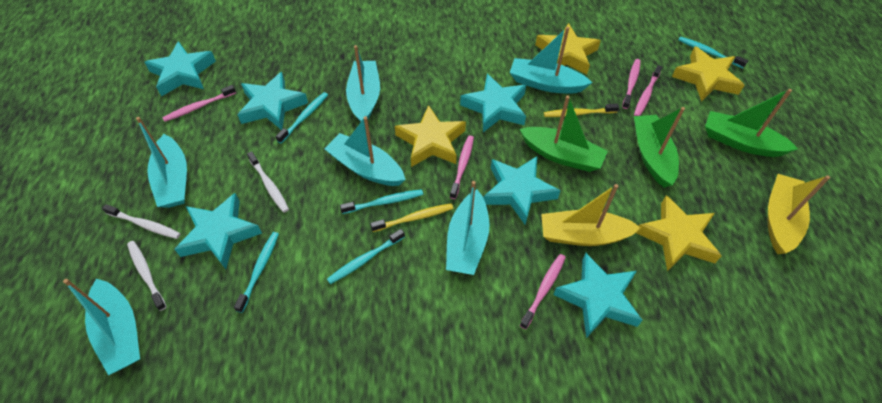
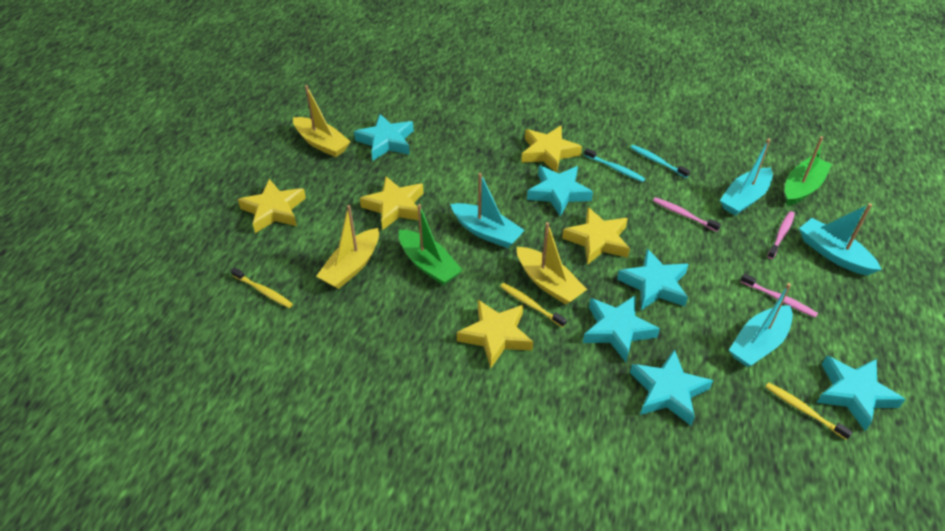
green boat: 3 -> 2
pink toothbrush: 5 -> 3
turquoise boat: 6 -> 4
turquoise toothbrush: 5 -> 2
white toothbrush: 3 -> 0
yellow boat: 2 -> 3
yellow star: 4 -> 5
yellow toothbrush: 2 -> 3

